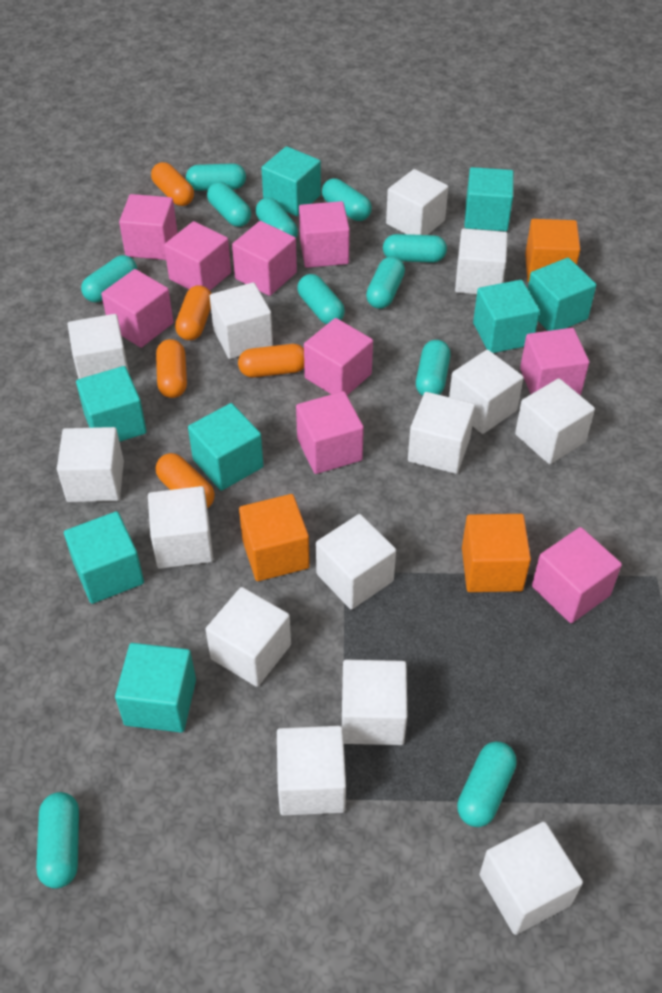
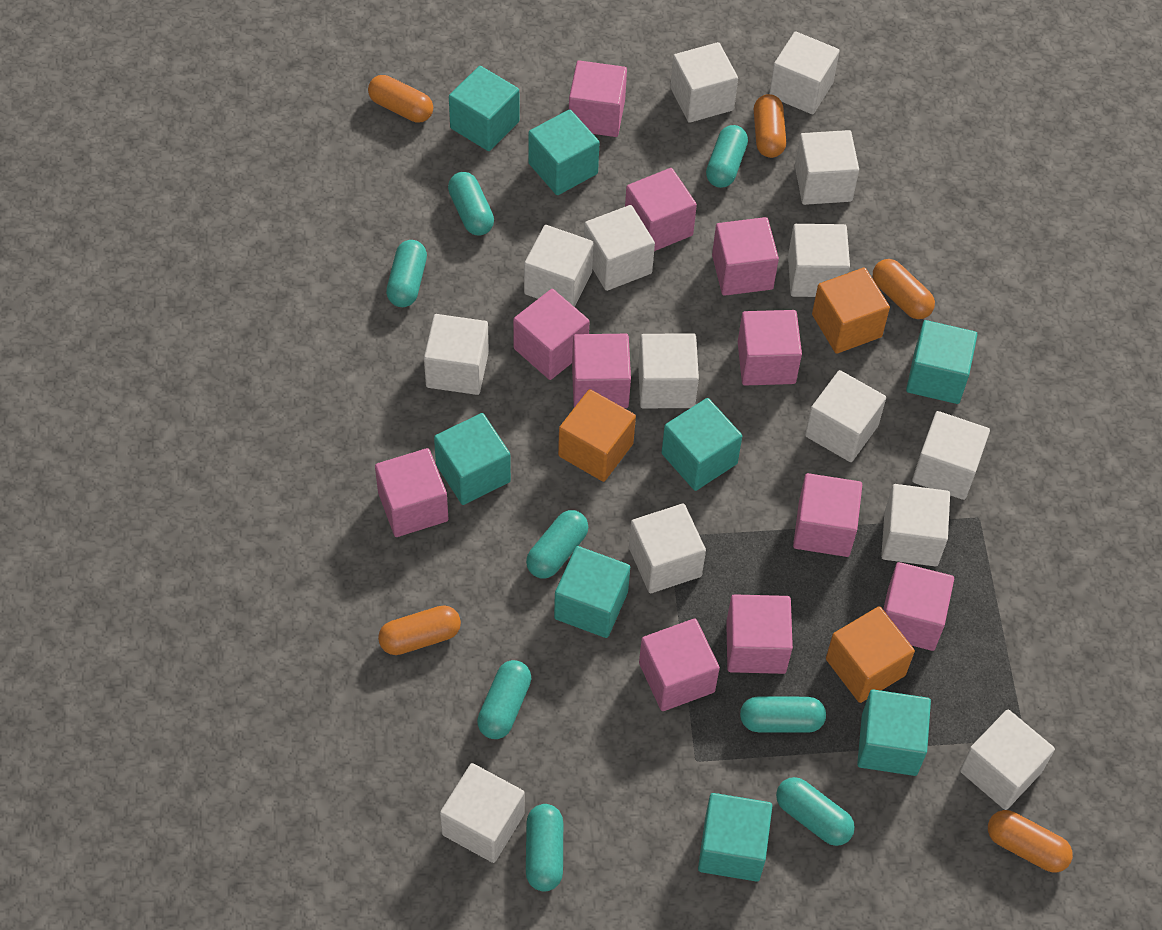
pink cube: 9 -> 11
turquoise capsule: 11 -> 8

